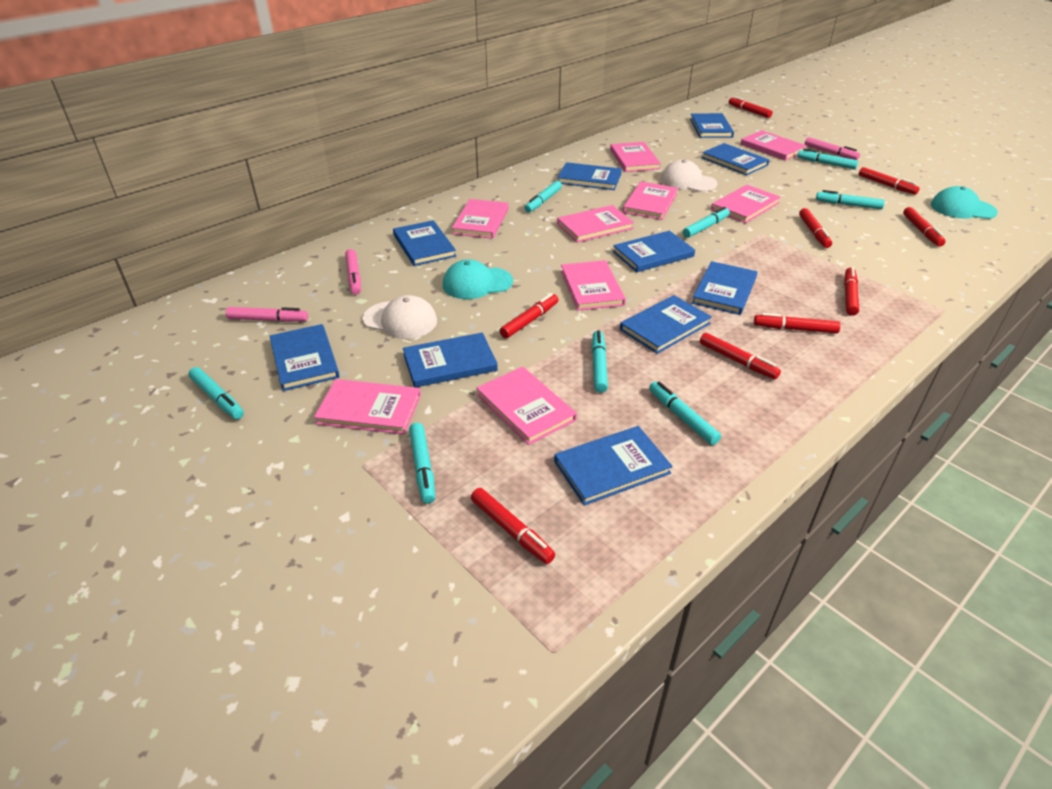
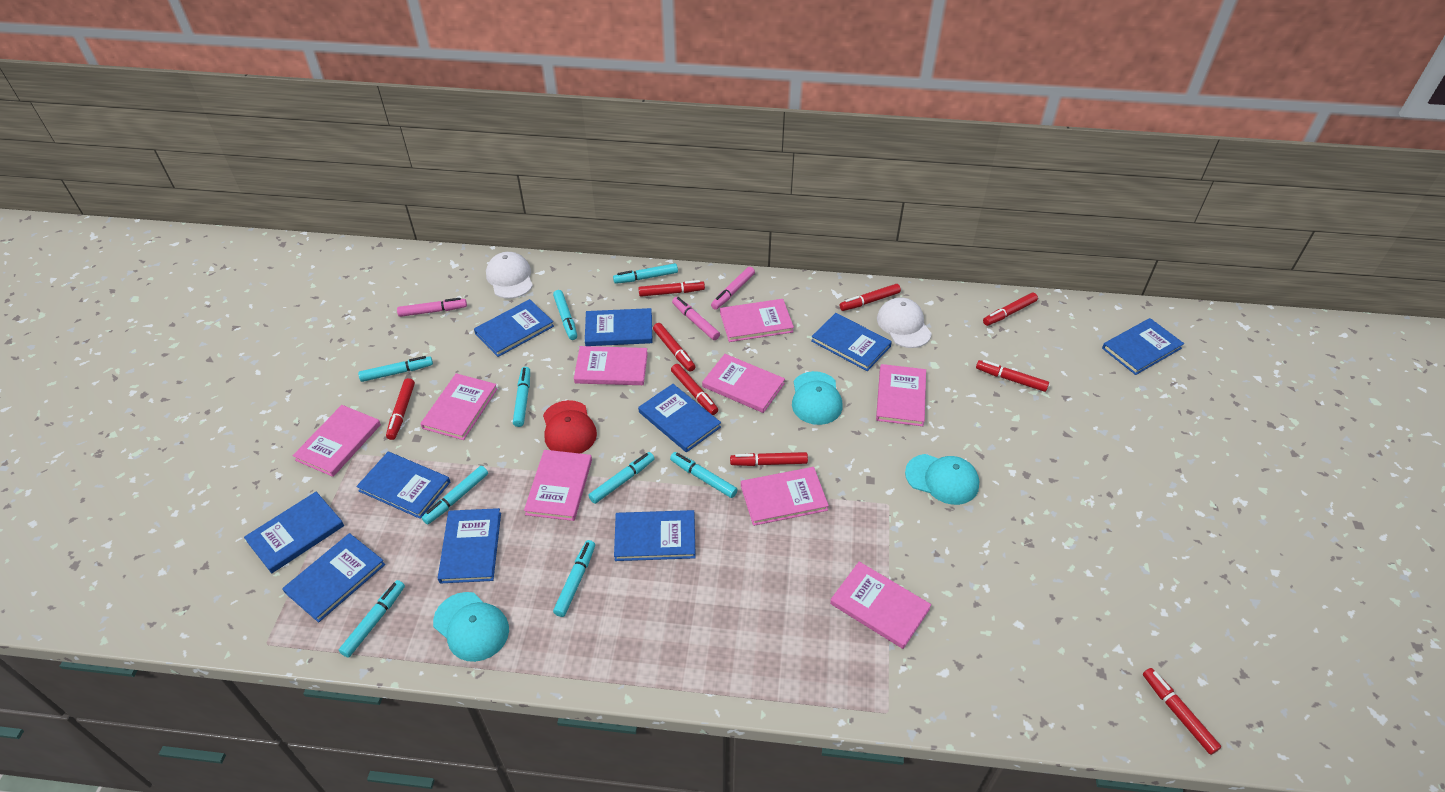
red cap: 0 -> 1
turquoise cap: 2 -> 3
turquoise marker: 8 -> 9

